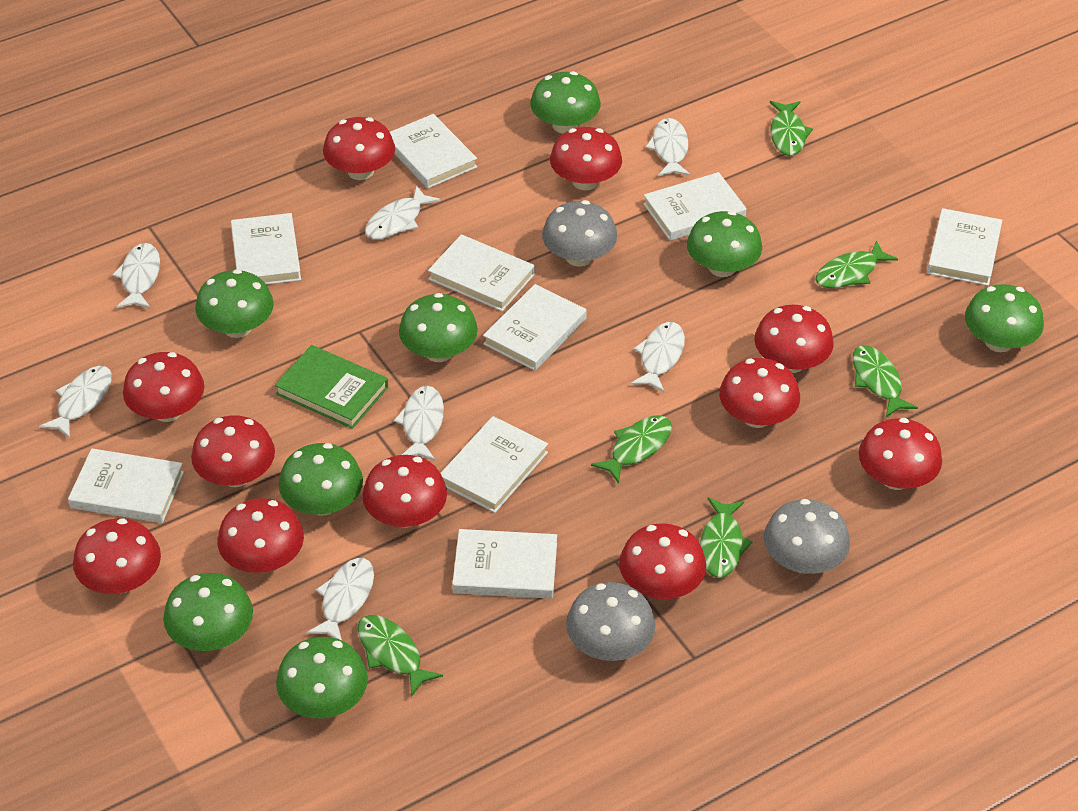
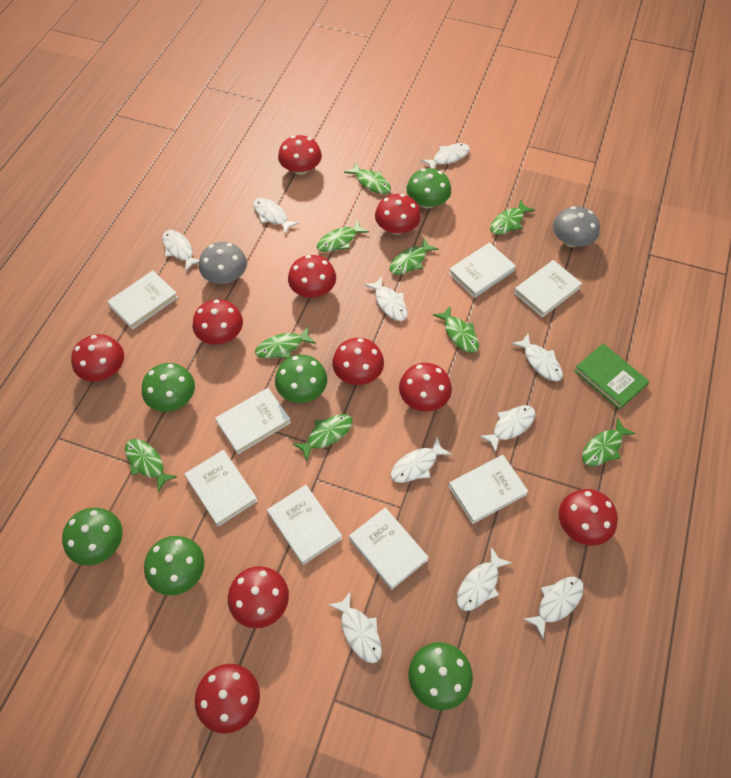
green fish: 6 -> 9
green mushroom: 8 -> 6
grey mushroom: 3 -> 2
red mushroom: 11 -> 10
white book: 9 -> 8
white fish: 7 -> 10

